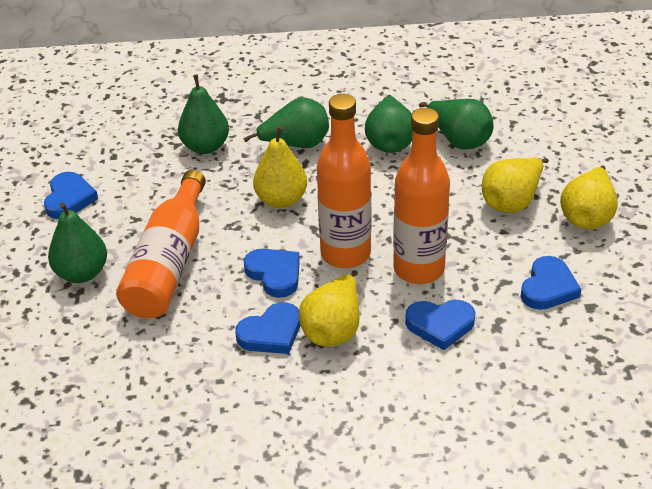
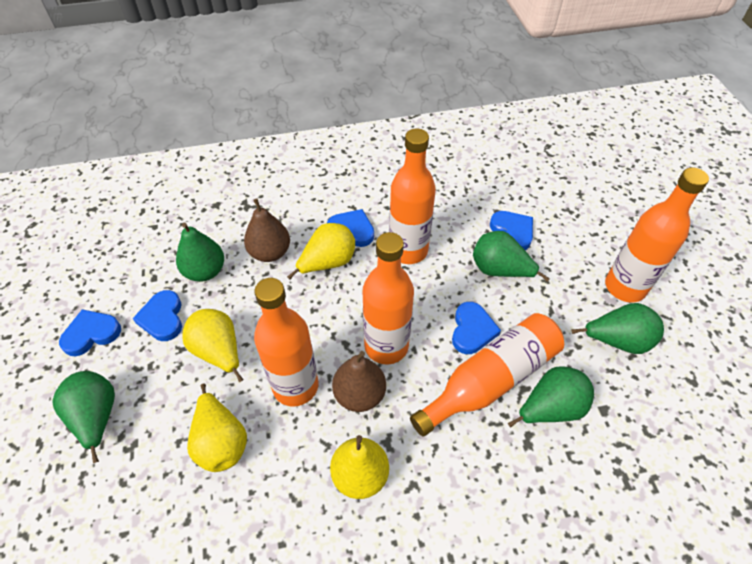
brown pear: 0 -> 2
orange bottle: 3 -> 5

